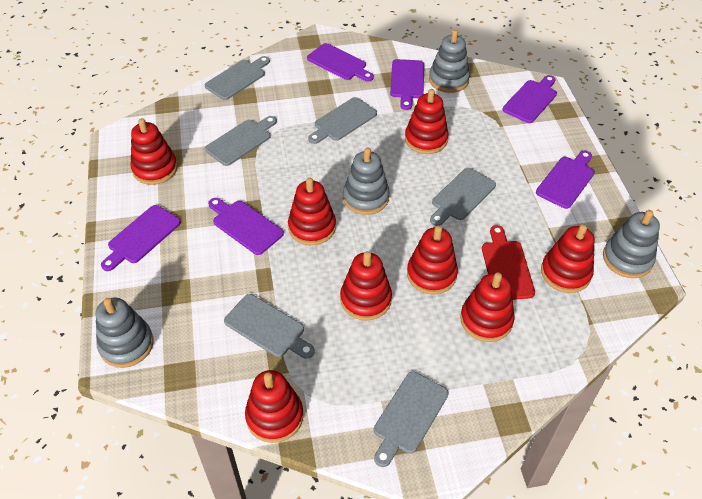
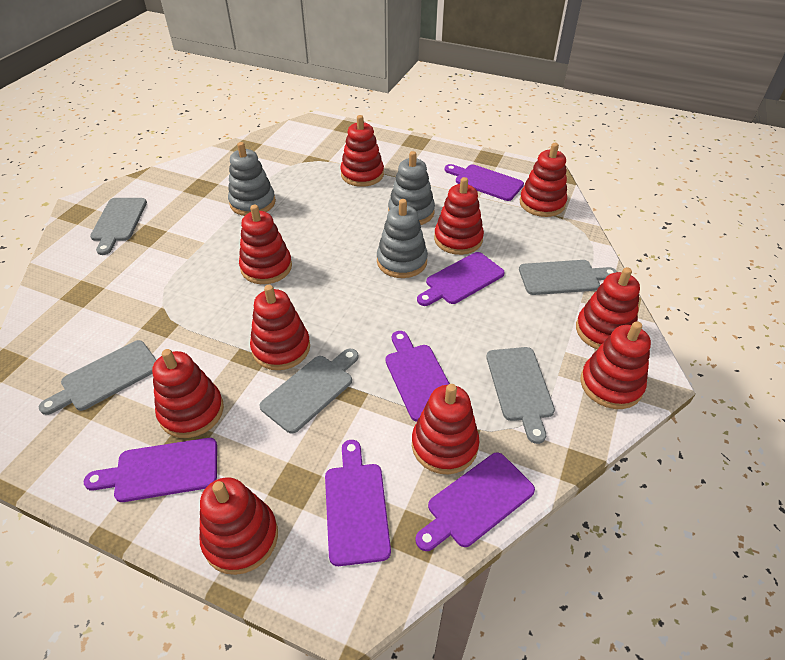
grey cutting board: 6 -> 5
grey stacking toy: 4 -> 3
red cutting board: 1 -> 0
red stacking toy: 8 -> 10

